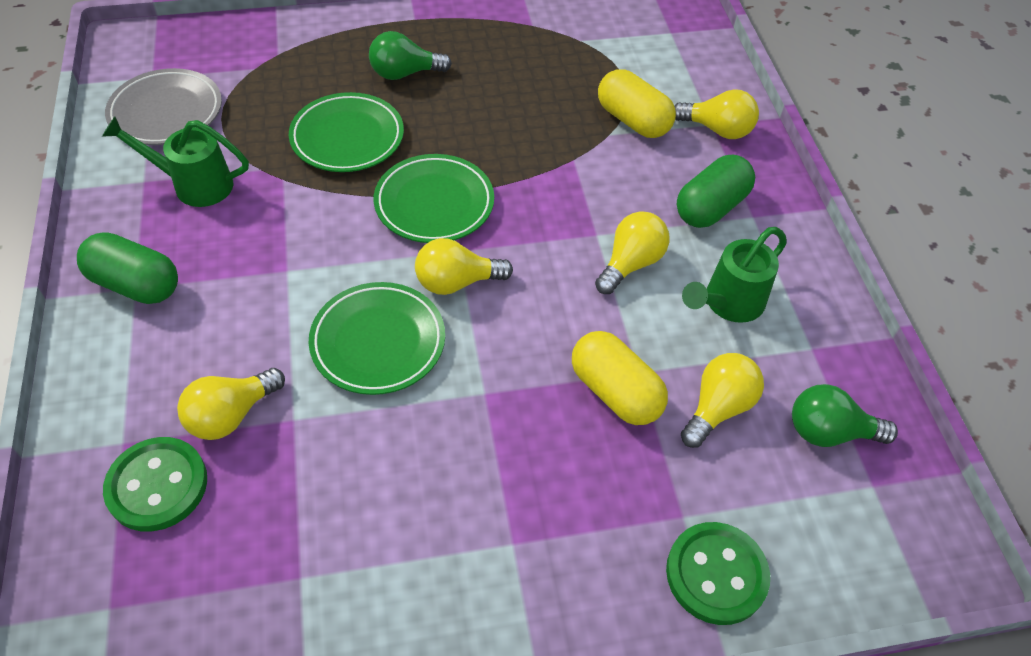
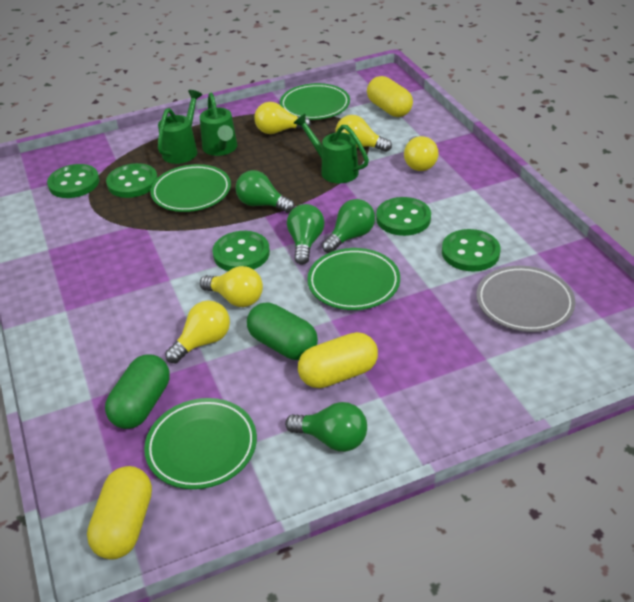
green button: 2 -> 5
green light bulb: 2 -> 4
green plate: 3 -> 4
green watering can: 2 -> 3
yellow capsule: 2 -> 3

